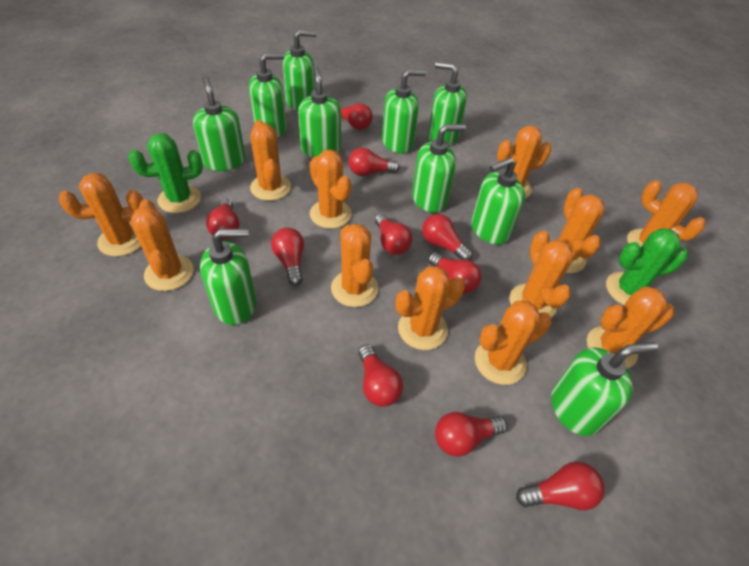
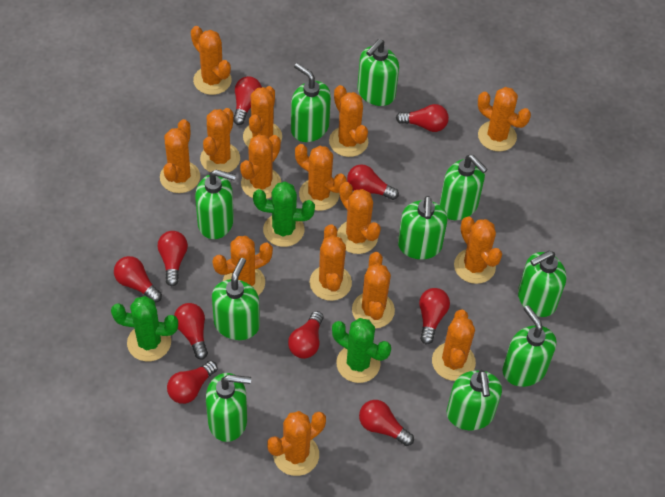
green cactus: 2 -> 3
orange cactus: 12 -> 15

